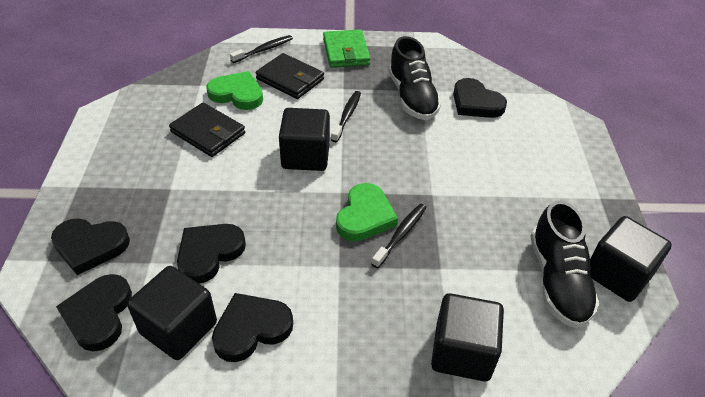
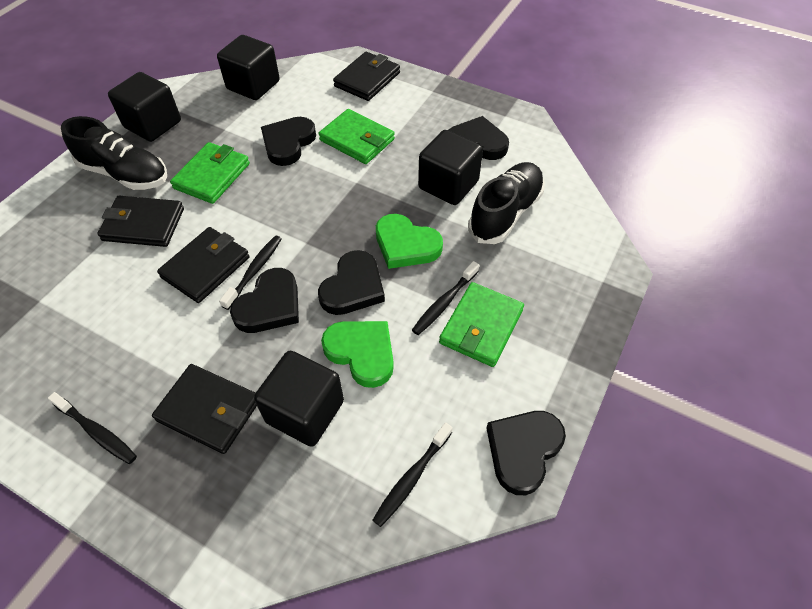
black toothbrush: 3 -> 4
black wallet: 2 -> 4
green wallet: 1 -> 3

